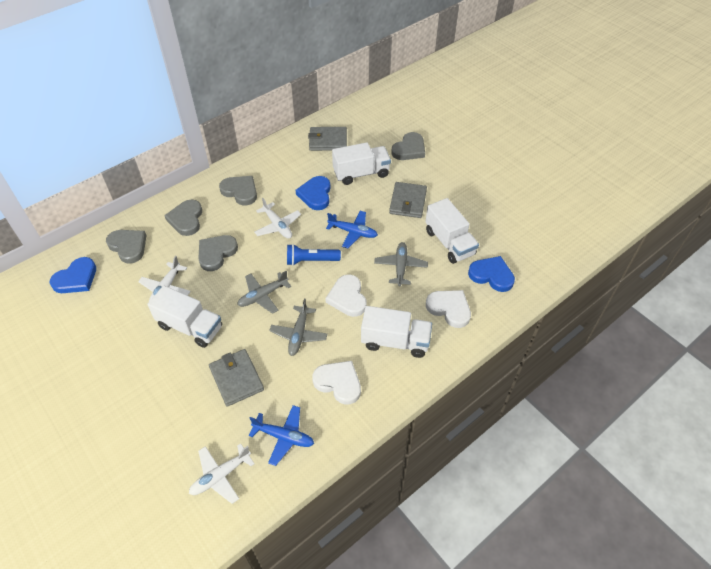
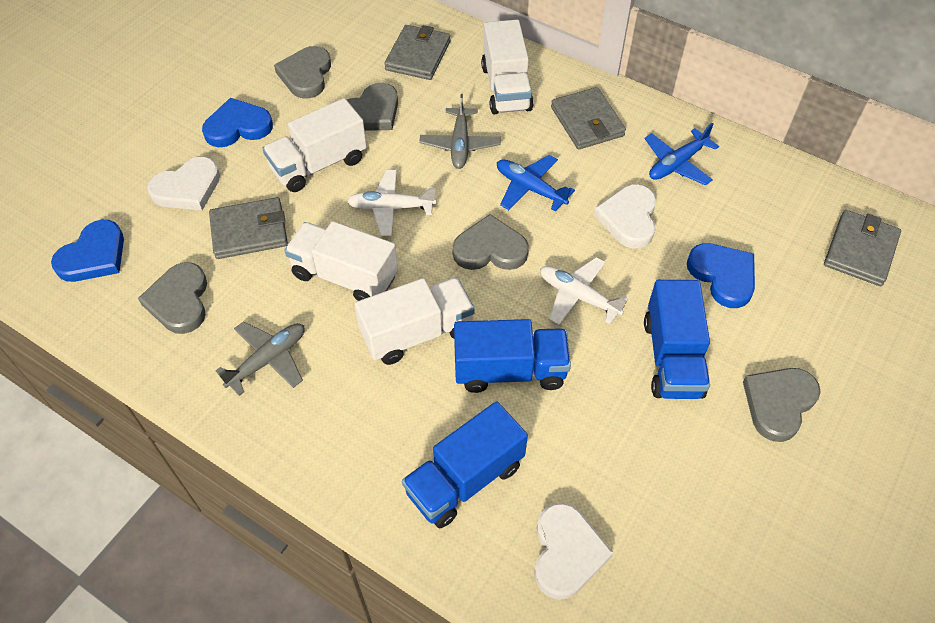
blue flashlight: 1 -> 0
blue truck: 0 -> 3
grey plane: 3 -> 2
grey wallet: 3 -> 4
white plane: 3 -> 2

